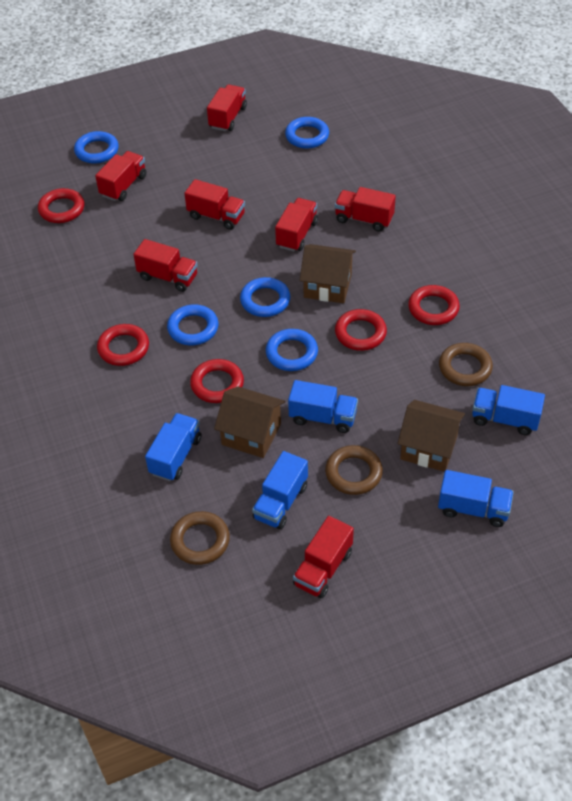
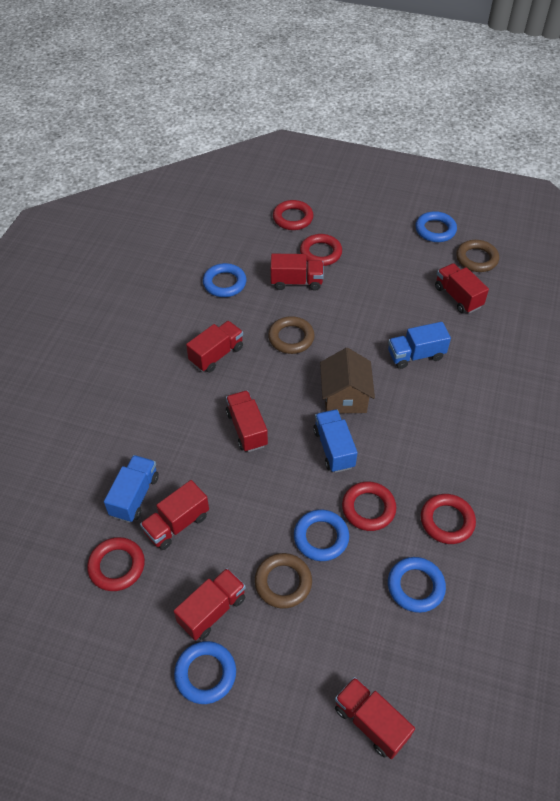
blue truck: 5 -> 3
brown house: 3 -> 1

